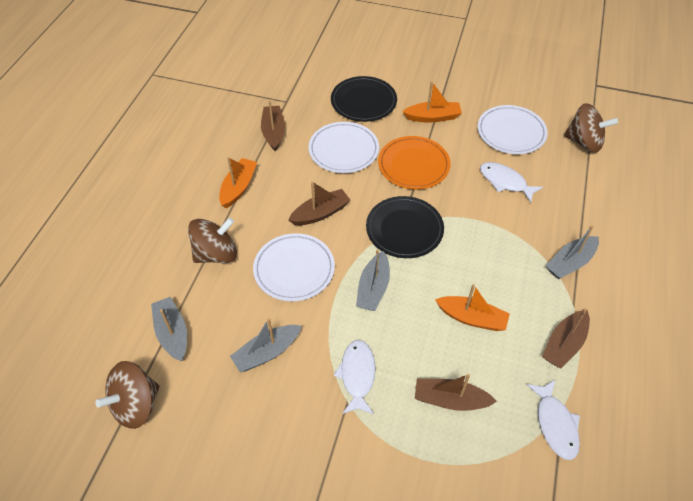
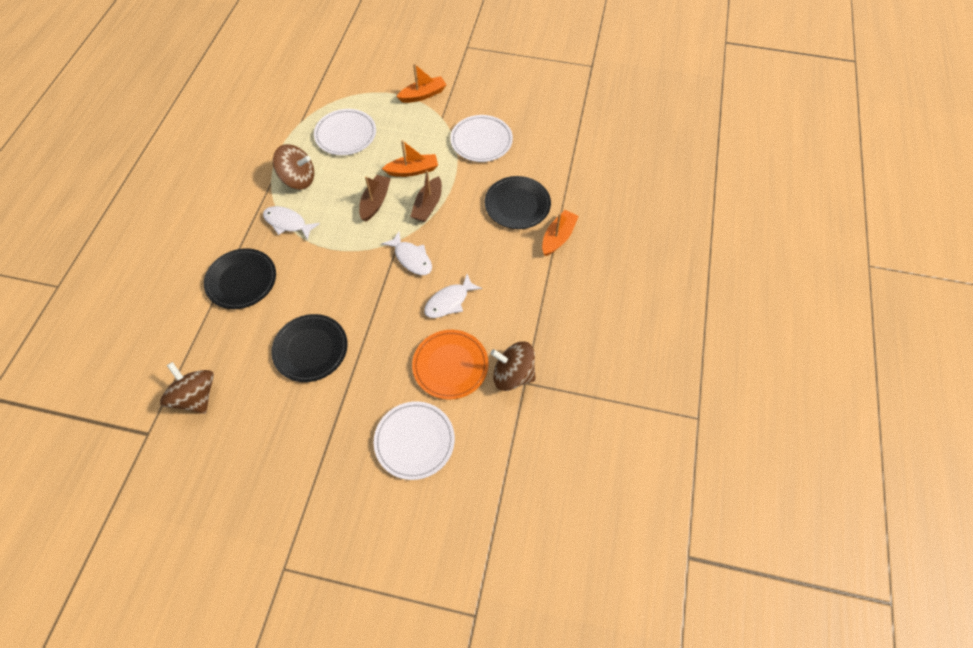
black plate: 2 -> 3
brown boat: 4 -> 2
grey boat: 4 -> 0

